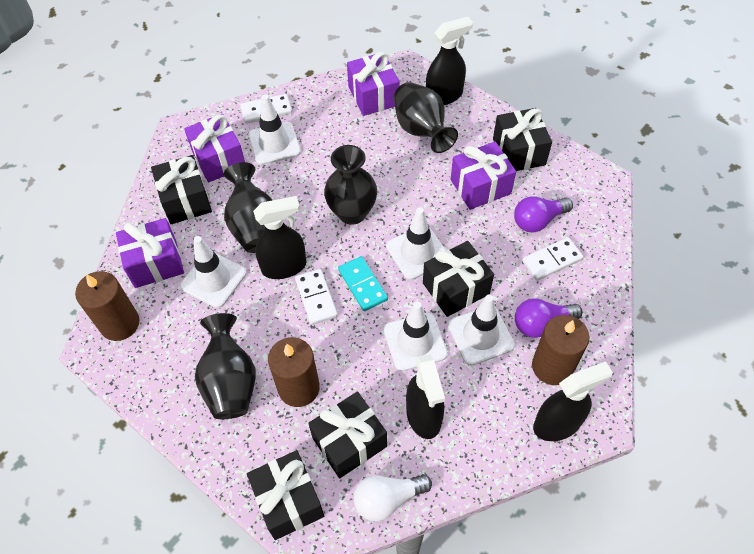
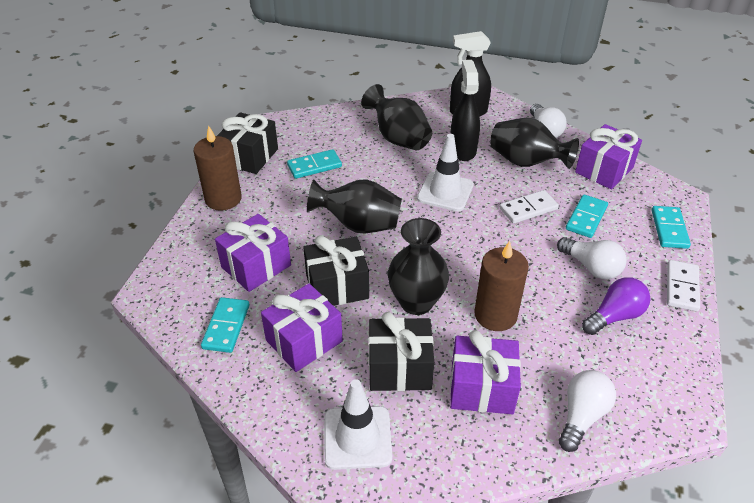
black gift: 5 -> 3
black spray bottle: 4 -> 2
brown candle: 3 -> 2
purple light bulb: 2 -> 1
turquoise domino: 1 -> 4
white domino: 3 -> 2
white light bulb: 1 -> 3
white traffic cone: 5 -> 2

